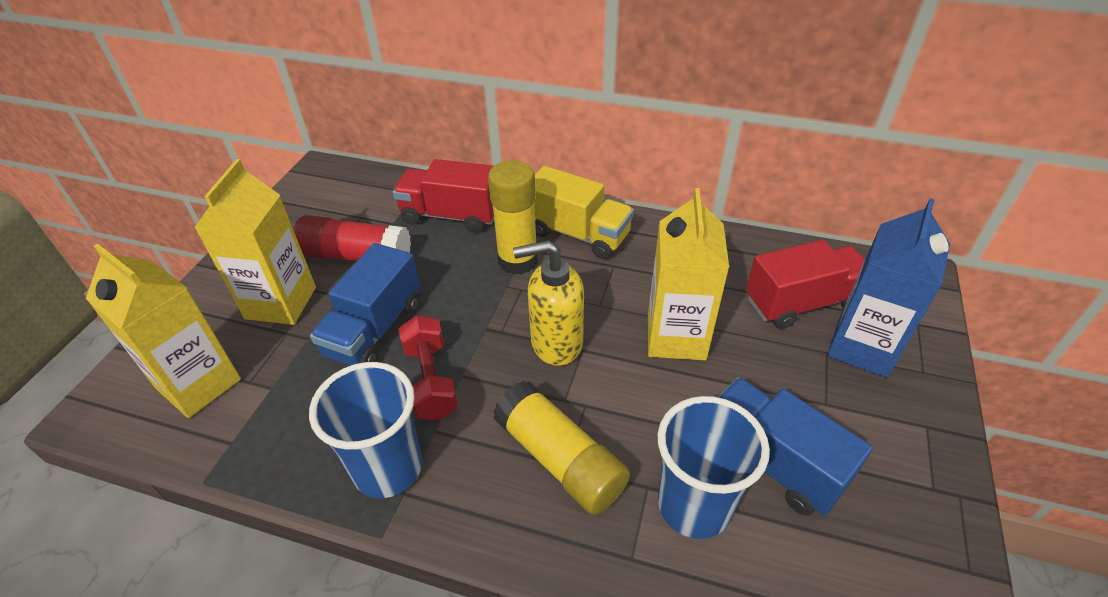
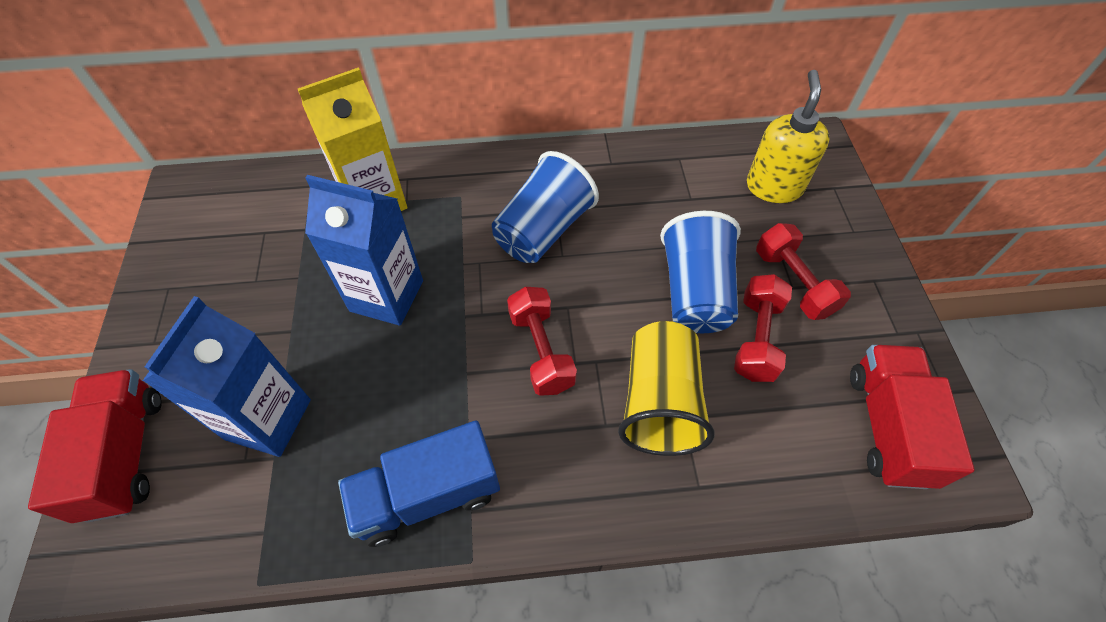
blue carton: 1 -> 2
blue truck: 2 -> 1
red dumbbell: 1 -> 3
red glue stick: 1 -> 0
yellow carton: 3 -> 1
yellow cup: 0 -> 1
yellow glue stick: 2 -> 0
yellow truck: 1 -> 0

